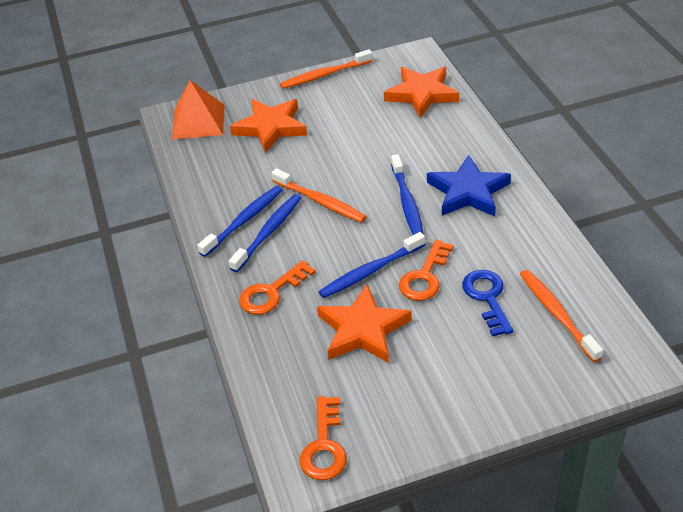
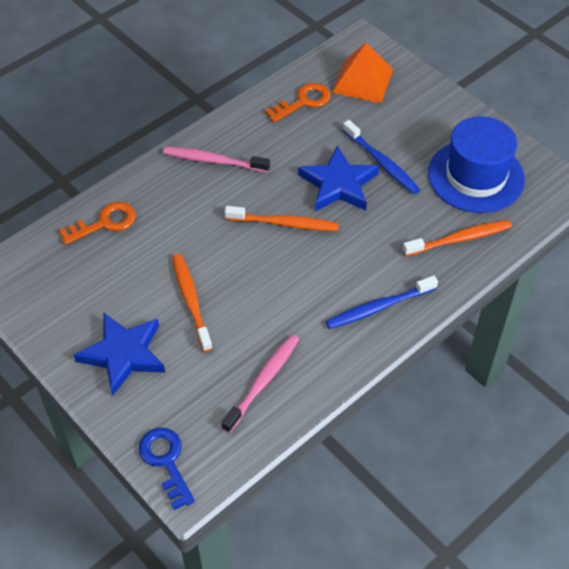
blue hat: 0 -> 1
blue star: 1 -> 2
blue toothbrush: 4 -> 2
orange key: 3 -> 2
orange star: 3 -> 0
pink toothbrush: 0 -> 2

